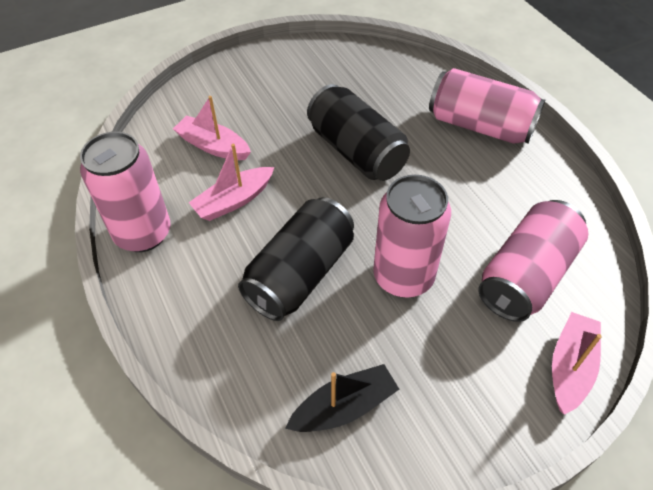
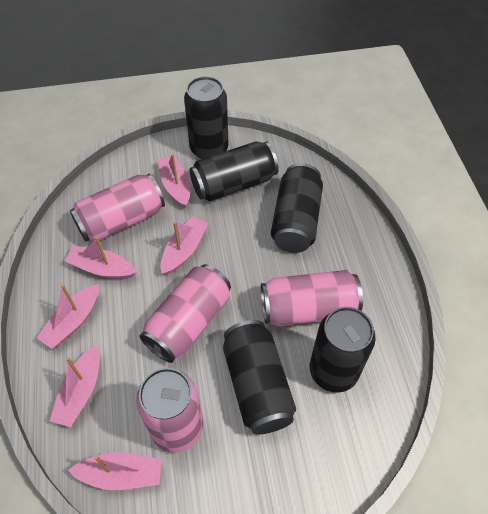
black boat: 1 -> 0
black can: 2 -> 5
pink boat: 3 -> 6

